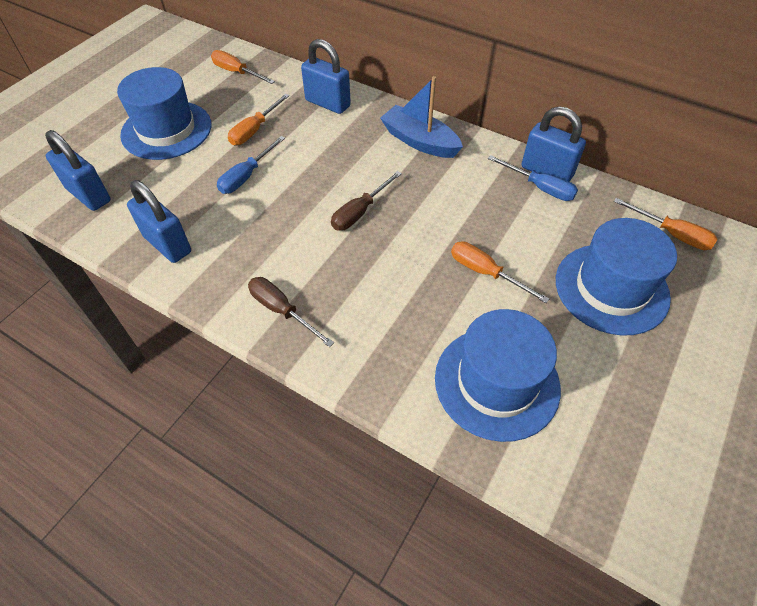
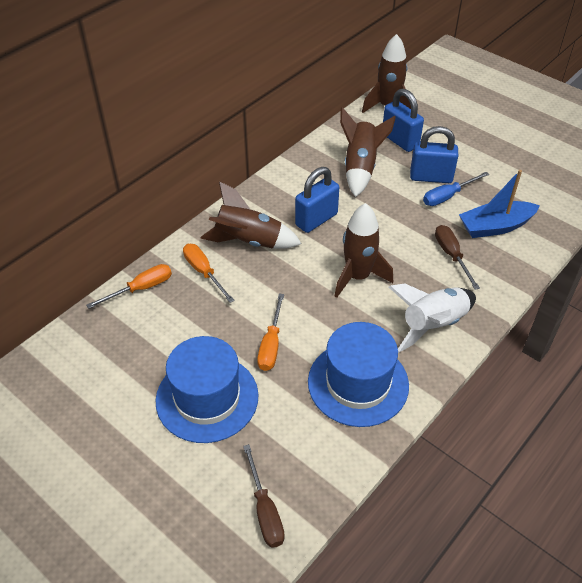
blue hat: 3 -> 2
blue padlock: 4 -> 3
blue screwdriver: 2 -> 1
brown rocket: 0 -> 4
orange screwdriver: 4 -> 3
white rocket: 0 -> 1

